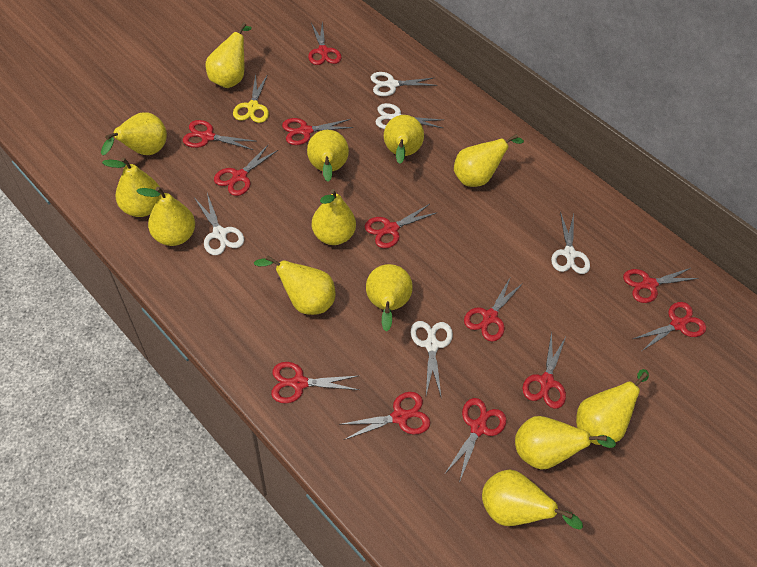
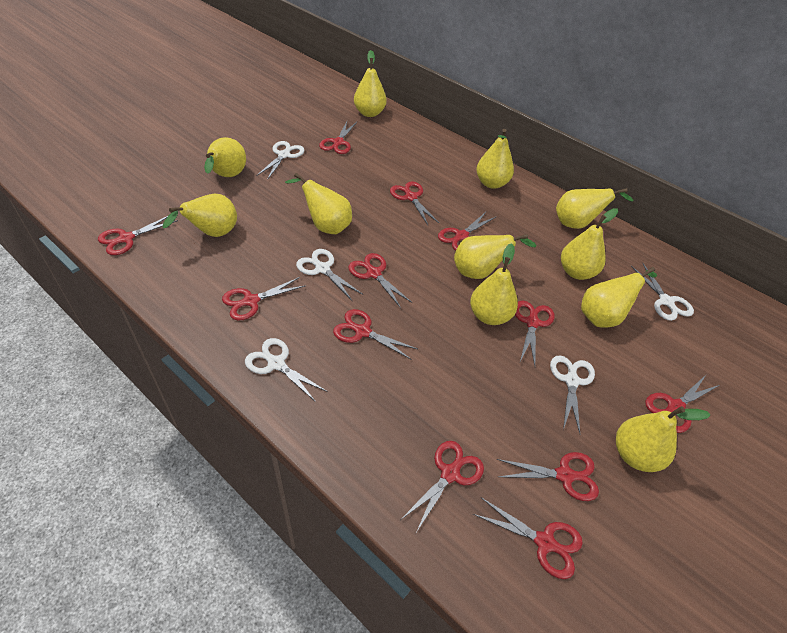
yellow pear: 13 -> 11
yellow scissors: 1 -> 0

